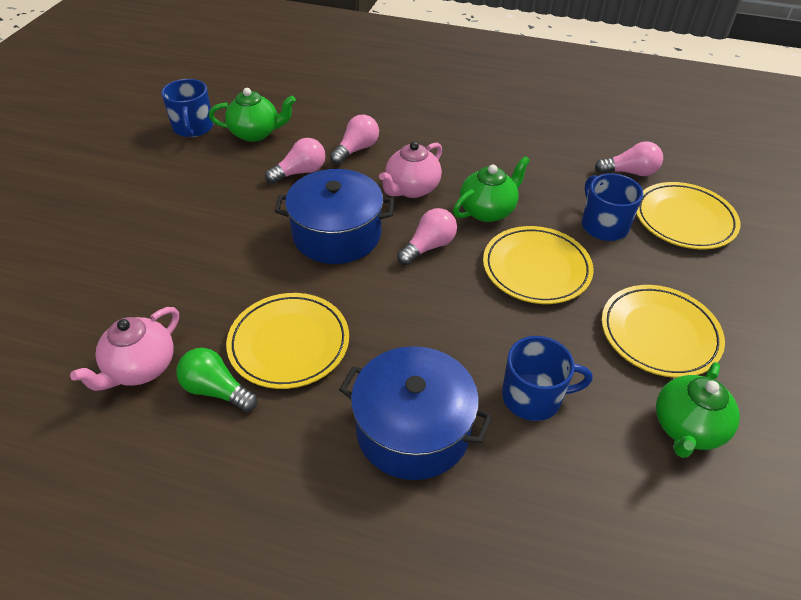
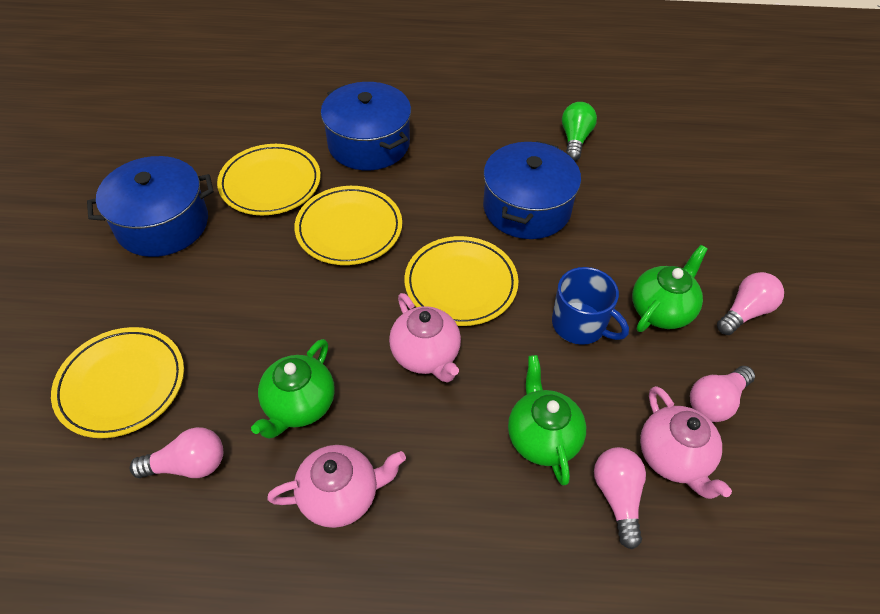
blue mug: 3 -> 1
blue pot: 2 -> 3
pink teapot: 2 -> 3

